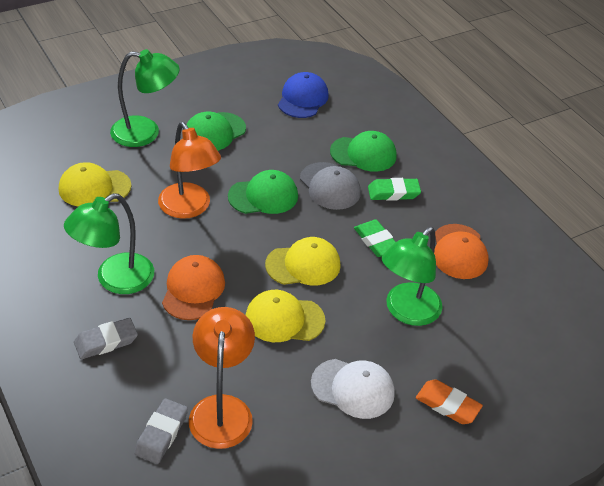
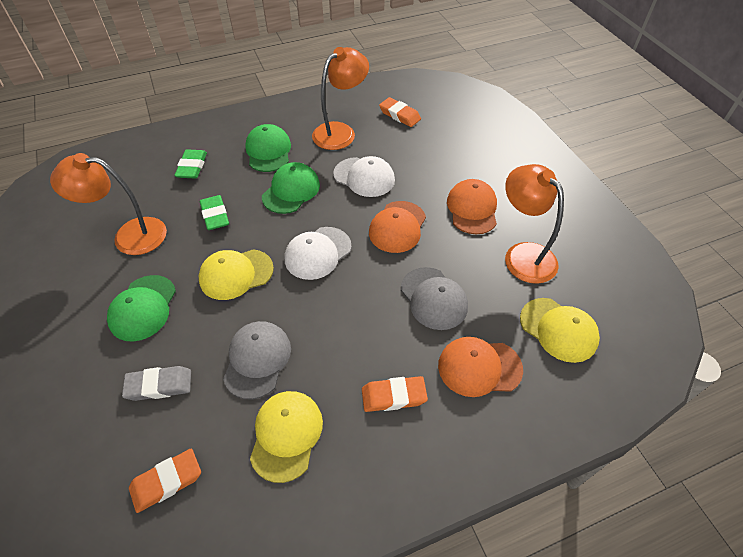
blue cap: 1 -> 0
green lamp: 3 -> 0
grey cap: 1 -> 2
grey eraser: 2 -> 1
orange cap: 2 -> 3
orange eraser: 1 -> 3
orange lamp: 2 -> 3
white cap: 1 -> 2

